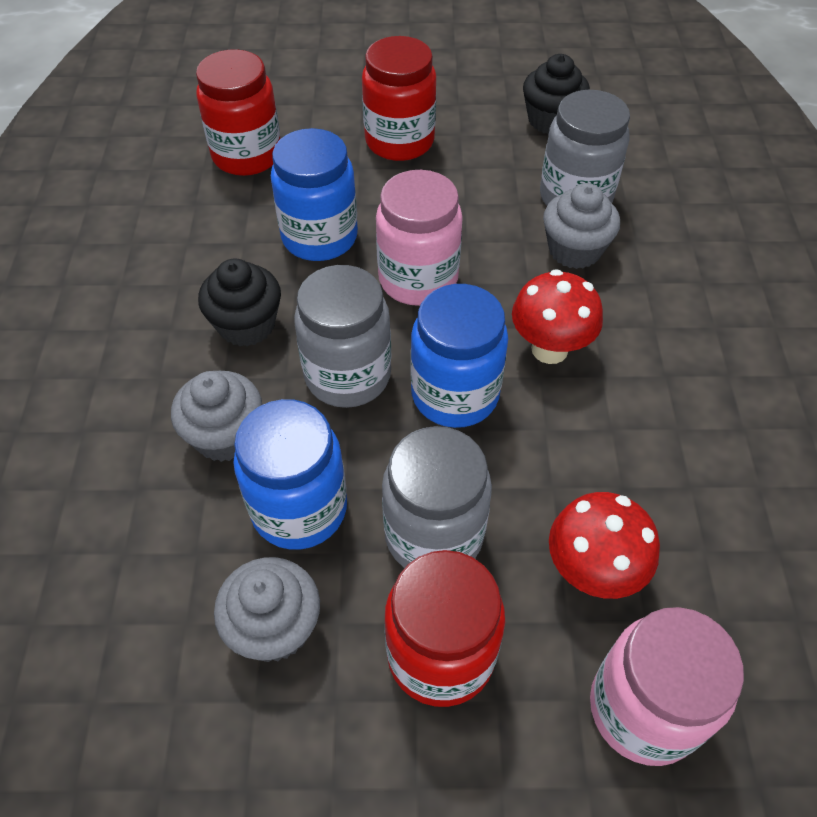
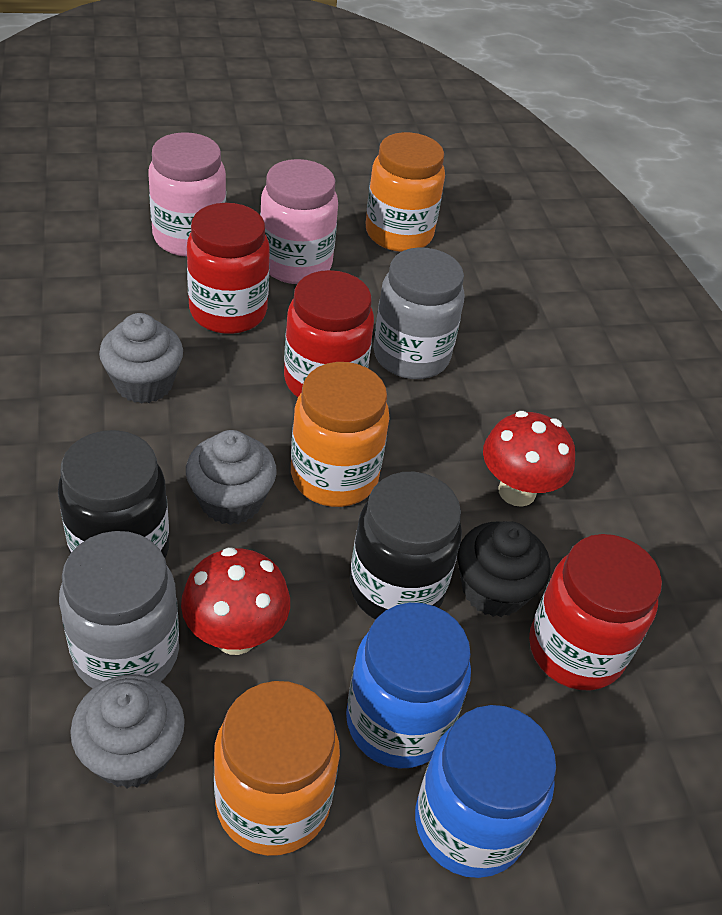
black cupcake: 2 -> 1
black jar: 0 -> 2
blue jar: 3 -> 2
grey jar: 3 -> 2
orange jar: 0 -> 3

